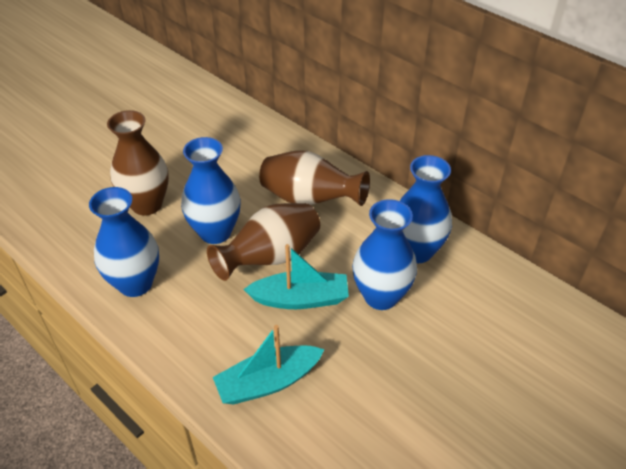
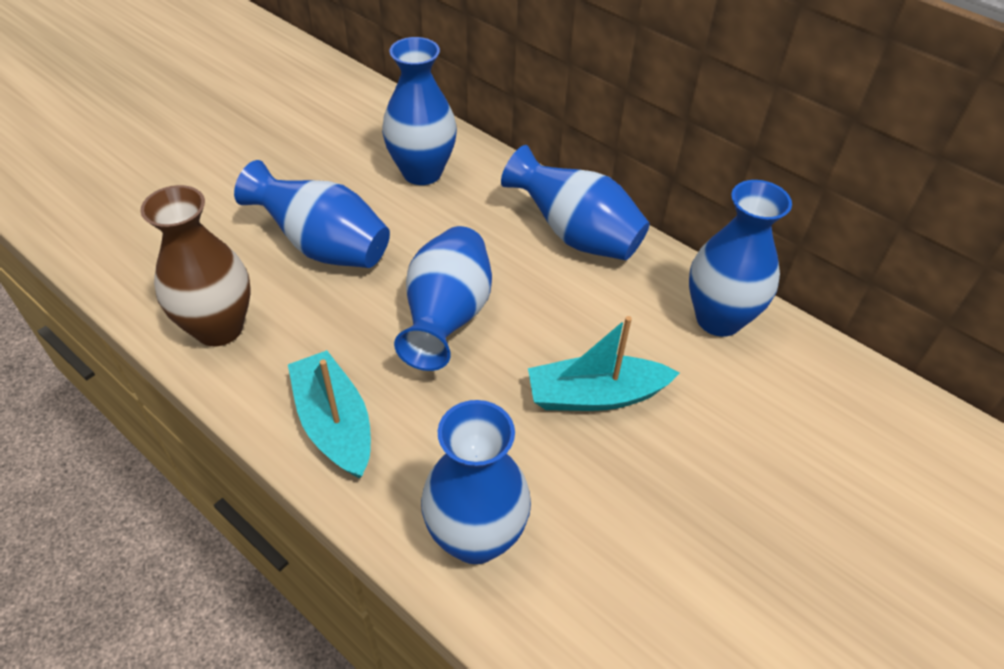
blue vase: 4 -> 6
brown vase: 3 -> 1

